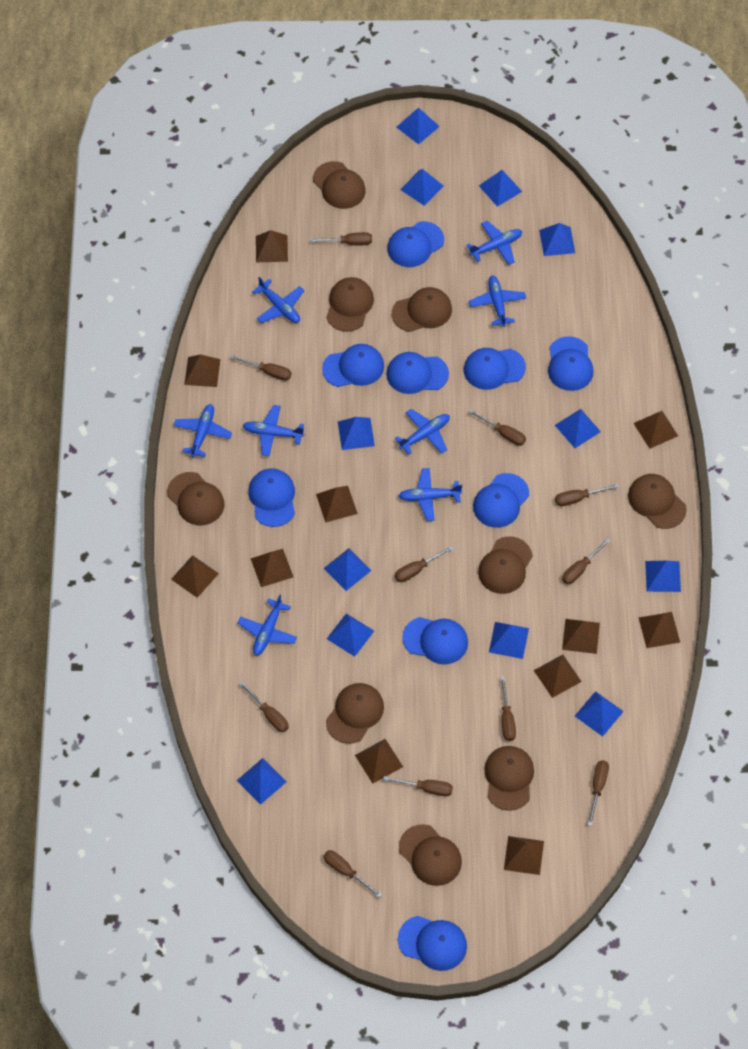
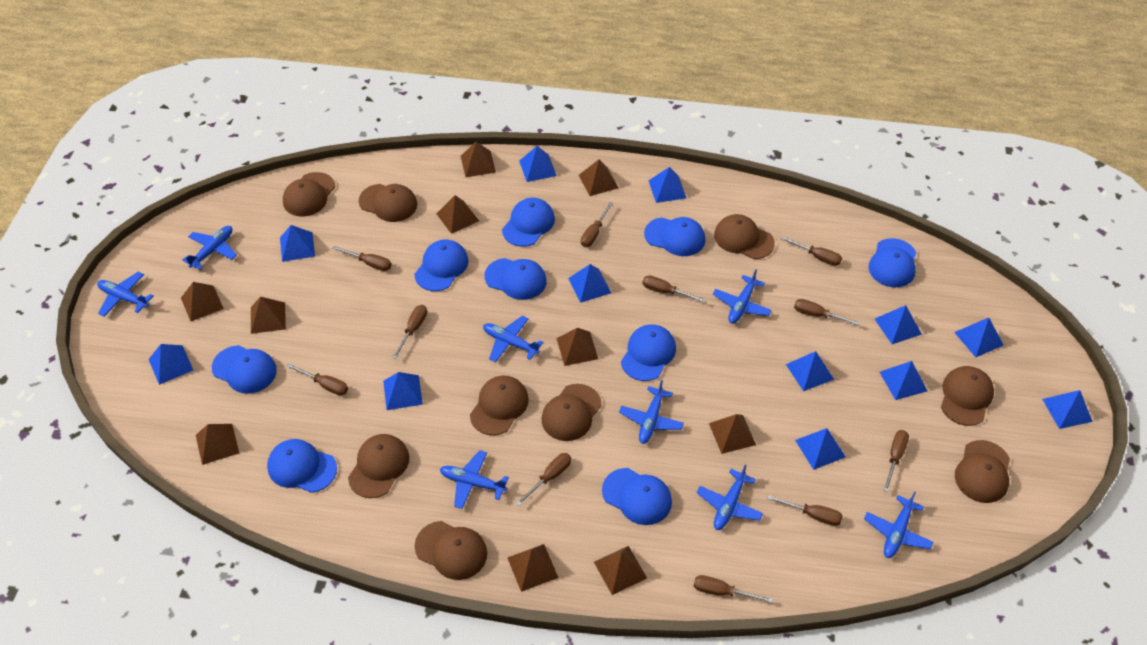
brown pyramid: 11 -> 10

